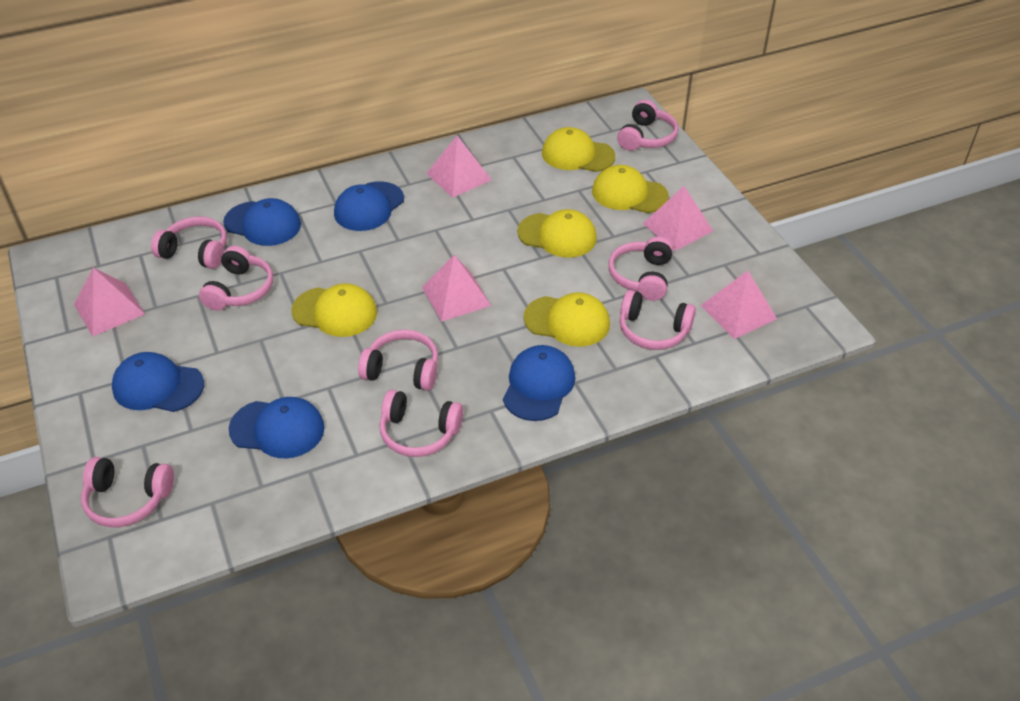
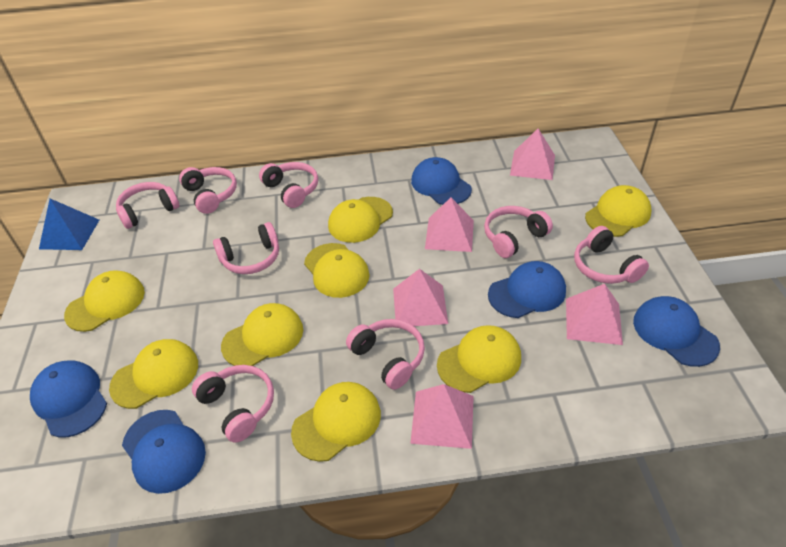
blue pyramid: 0 -> 1
yellow cap: 5 -> 8

